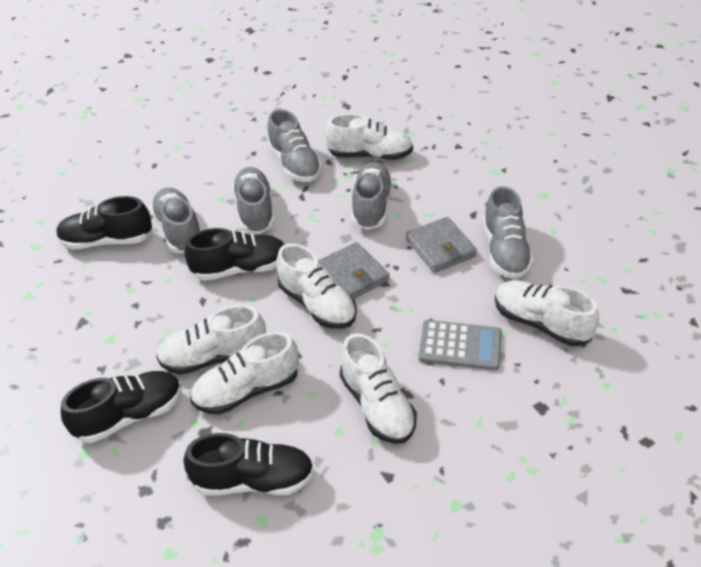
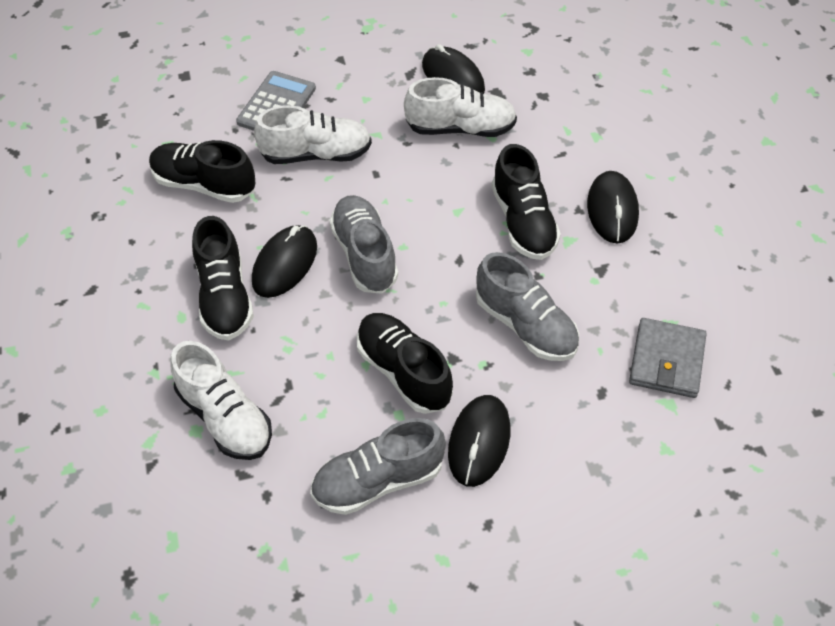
black mouse: 0 -> 4
grey shoe: 5 -> 3
grey wallet: 2 -> 1
white shoe: 6 -> 3

